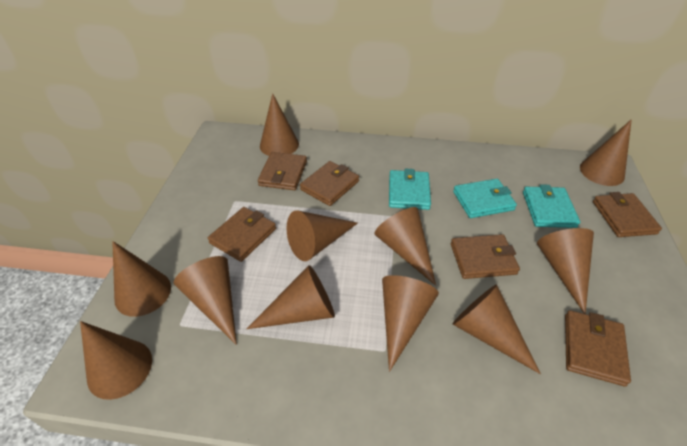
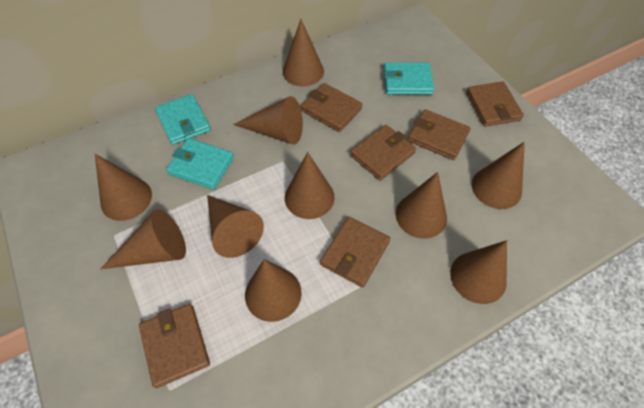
brown cone: 11 -> 10

